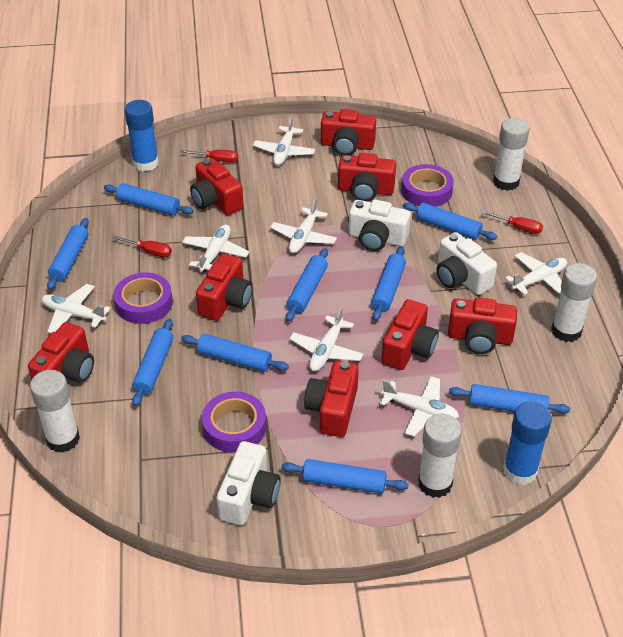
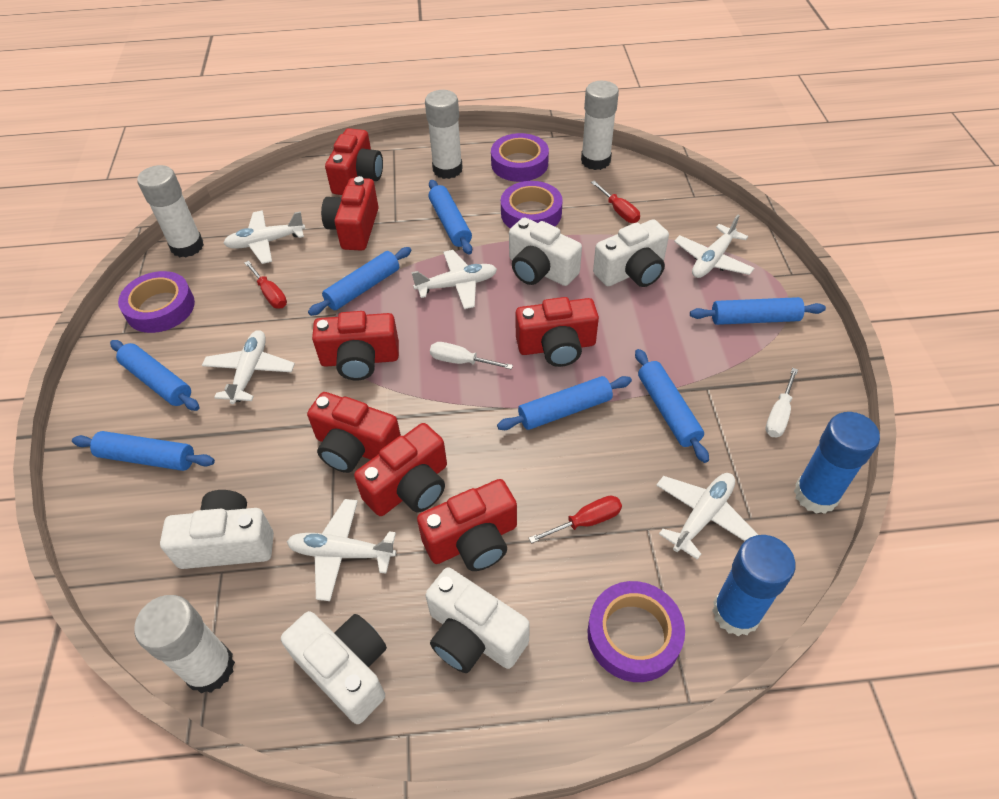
blue rolling pin: 9 -> 7
purple tape: 3 -> 4
red camera: 8 -> 7
white camera: 3 -> 5
white plane: 7 -> 6
white screwdriver: 0 -> 2

